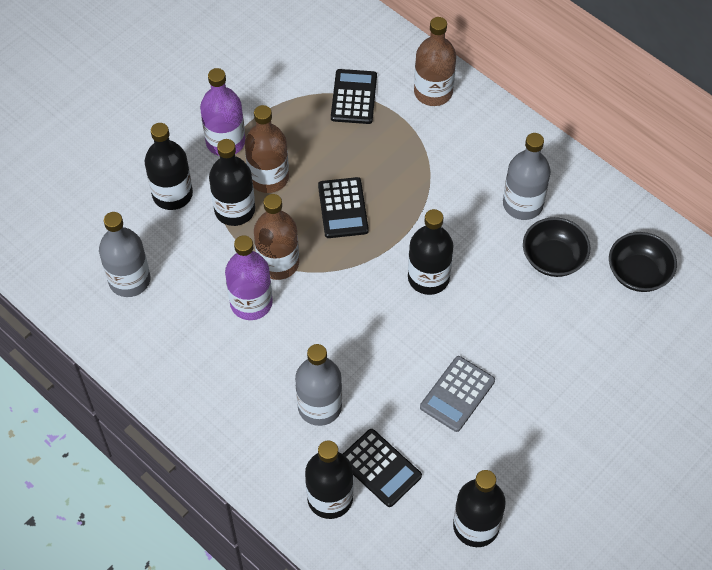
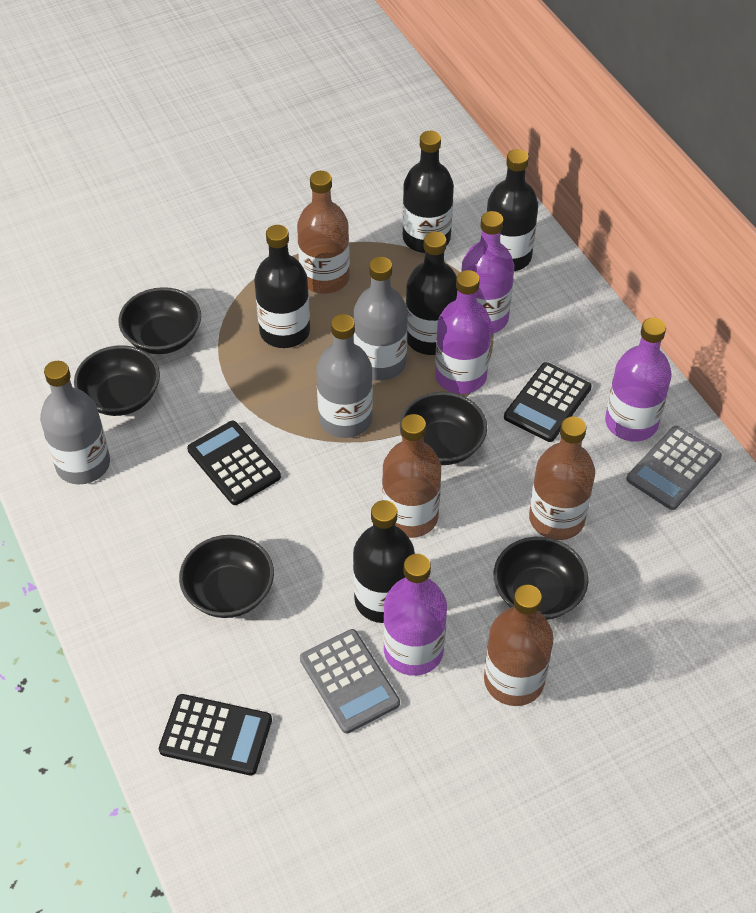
black bowl: 2 -> 5
brown bottle: 3 -> 4
grey calculator: 1 -> 2
purple bottle: 2 -> 4

